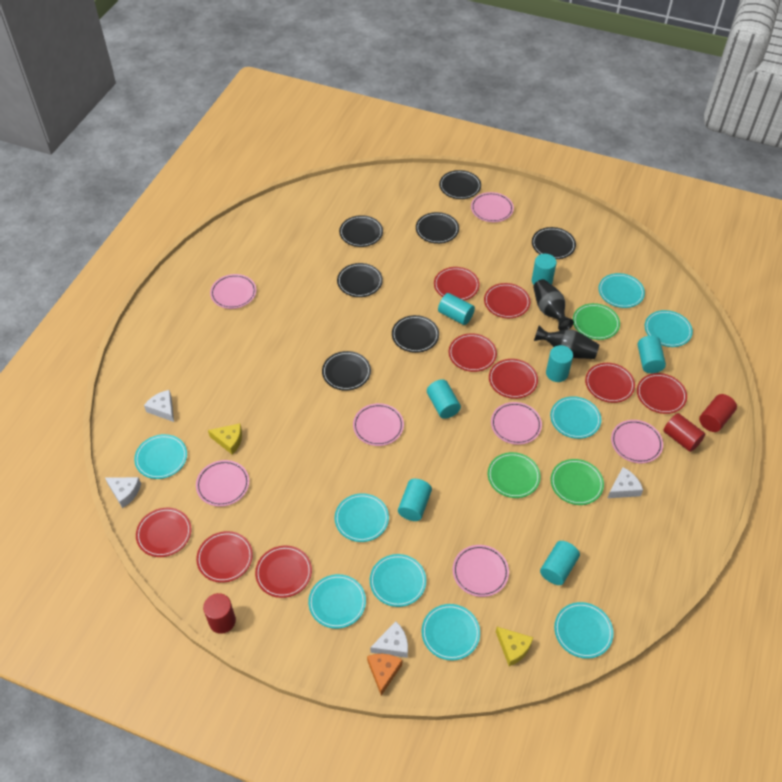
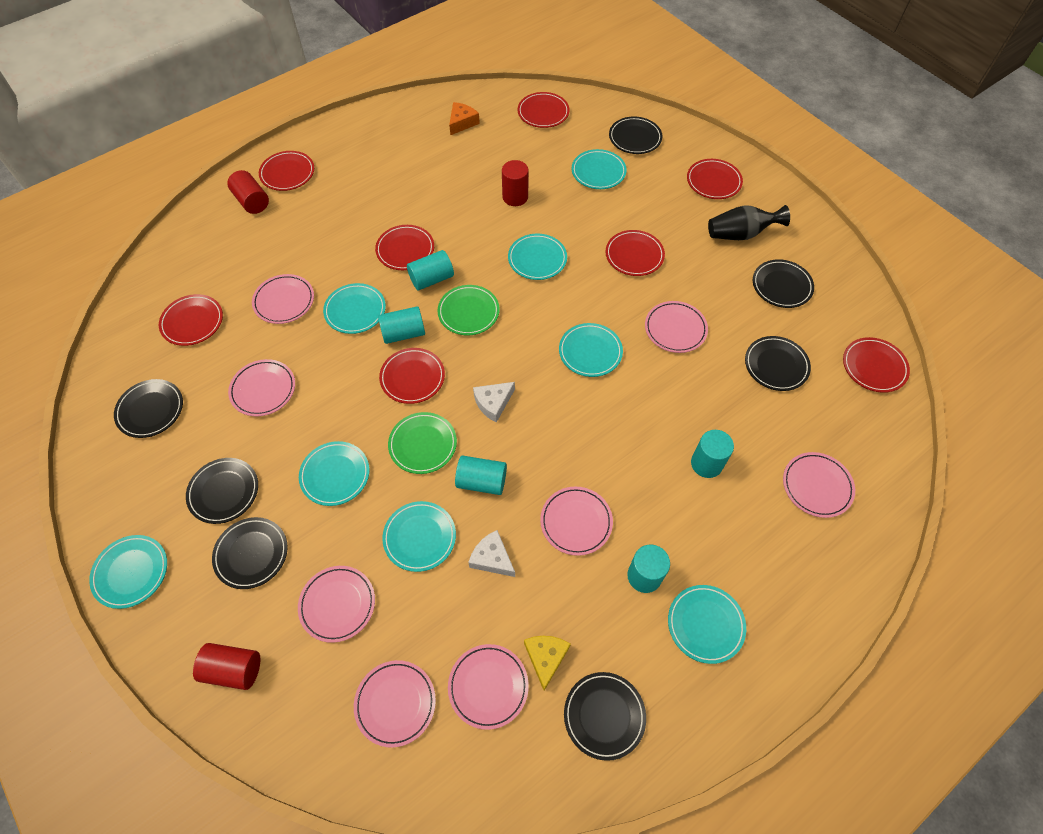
black vase: 2 -> 1
green plate: 3 -> 2
pink plate: 7 -> 8
red plate: 9 -> 8
turquoise cylinder: 7 -> 5
turquoise plate: 9 -> 8
white cheese: 4 -> 2
yellow cheese: 2 -> 1

